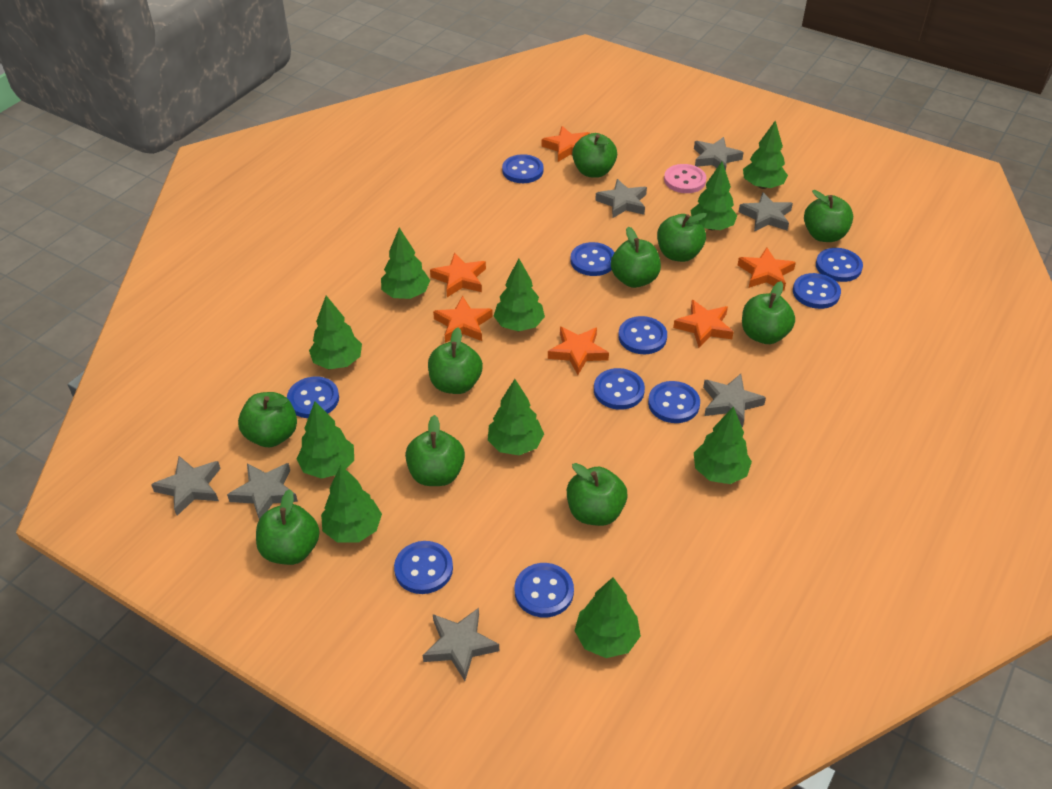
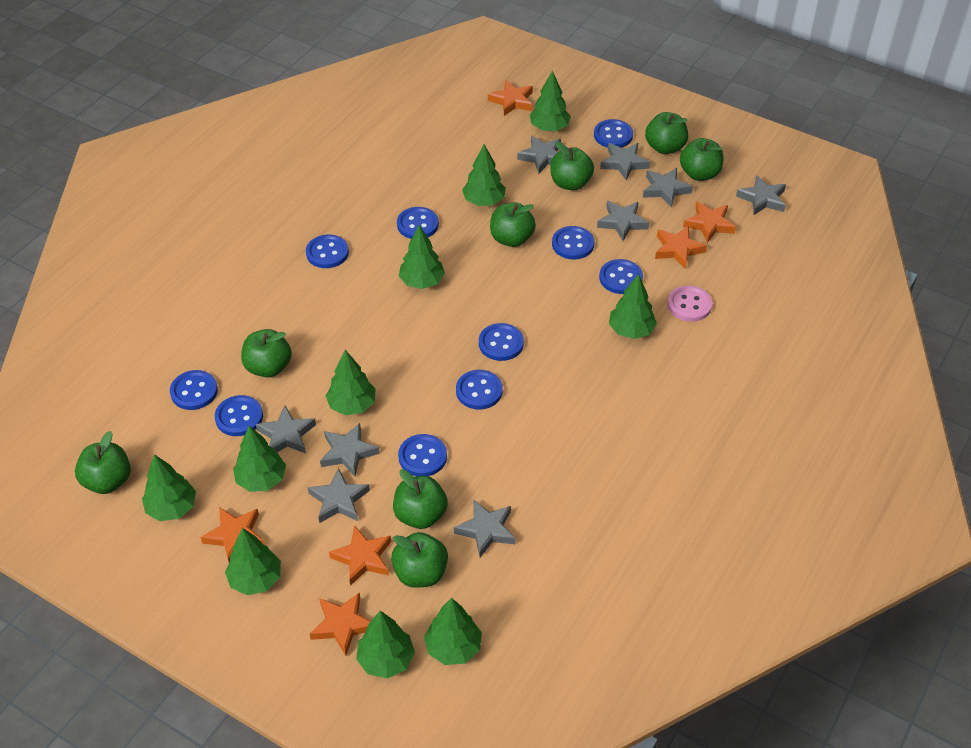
green apple: 10 -> 8
grey star: 7 -> 9

